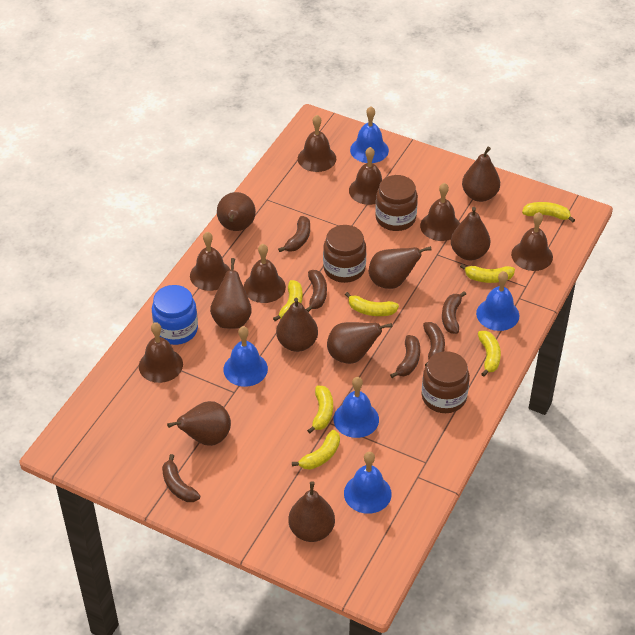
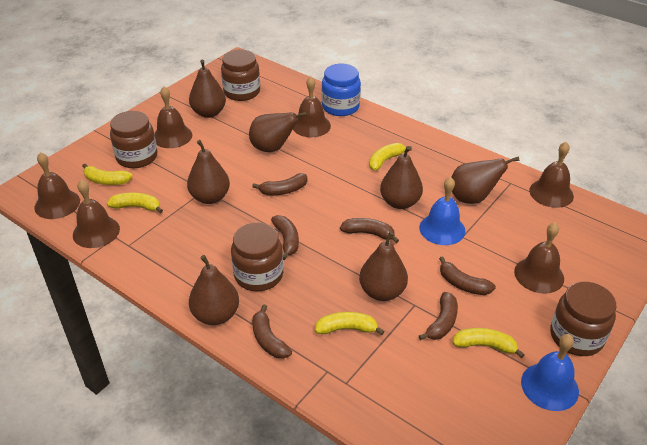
blue bell: 5 -> 2
brown bell: 7 -> 6
brown jar: 3 -> 4
brown pear: 9 -> 7
yellow banana: 7 -> 5

